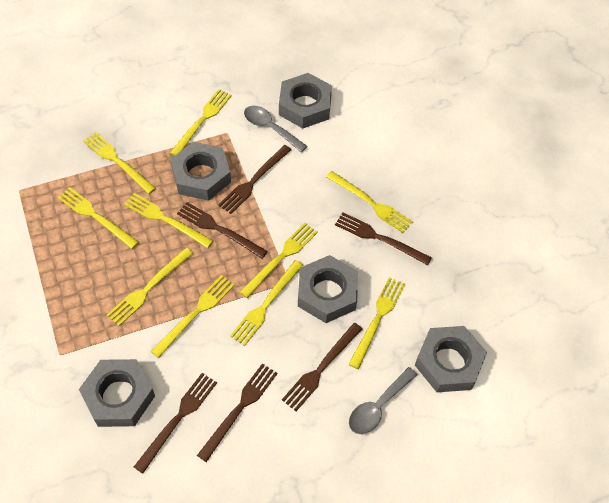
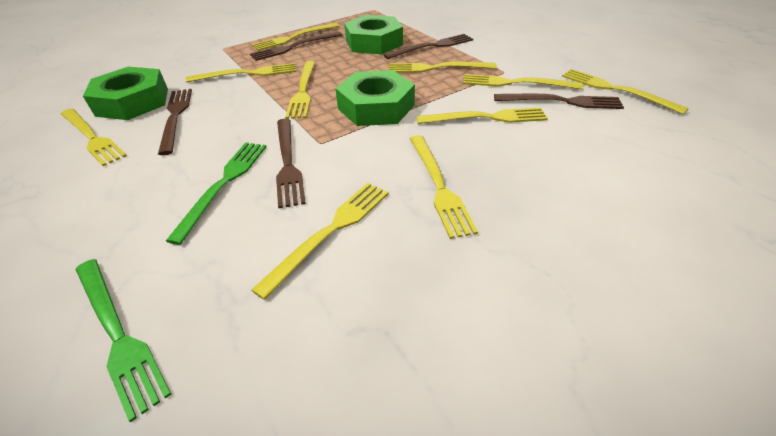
brown fork: 6 -> 5
green fork: 0 -> 2
green nut: 0 -> 3
grey nut: 5 -> 0
grey spoon: 2 -> 0

